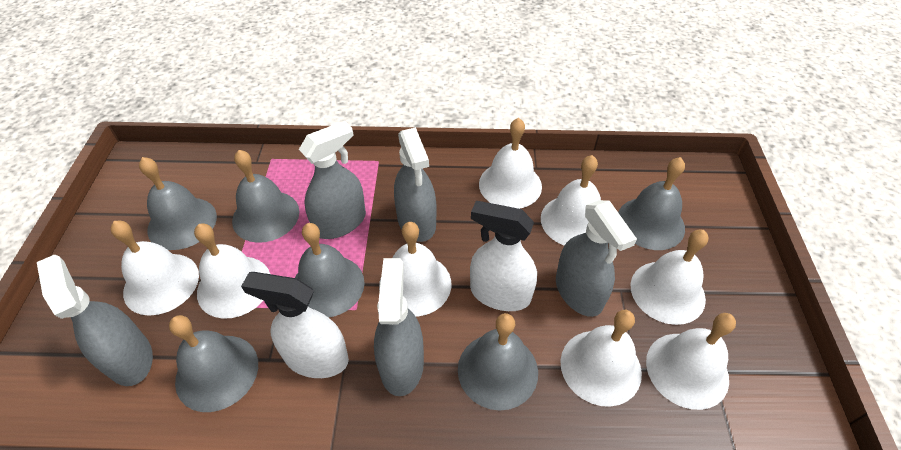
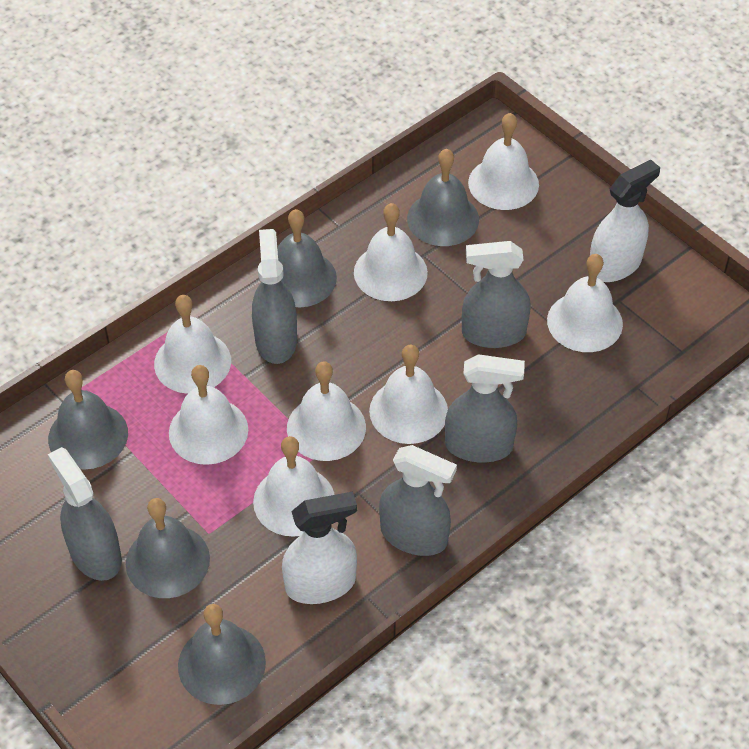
grey bell: 6 -> 5

